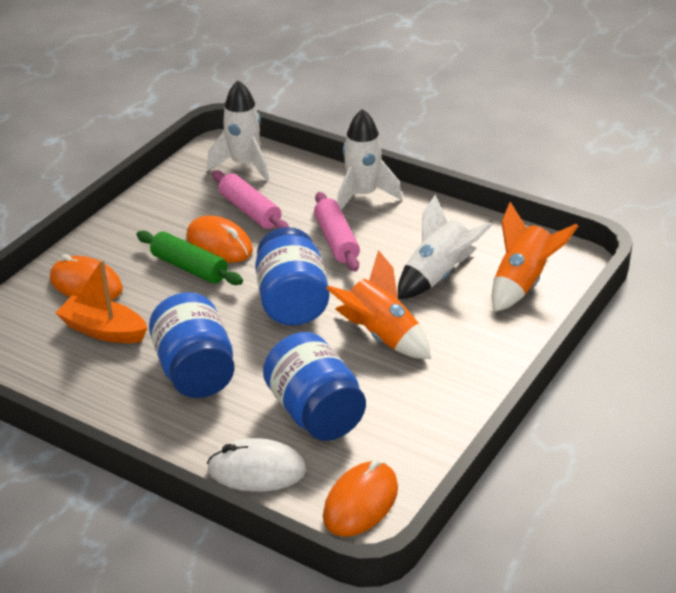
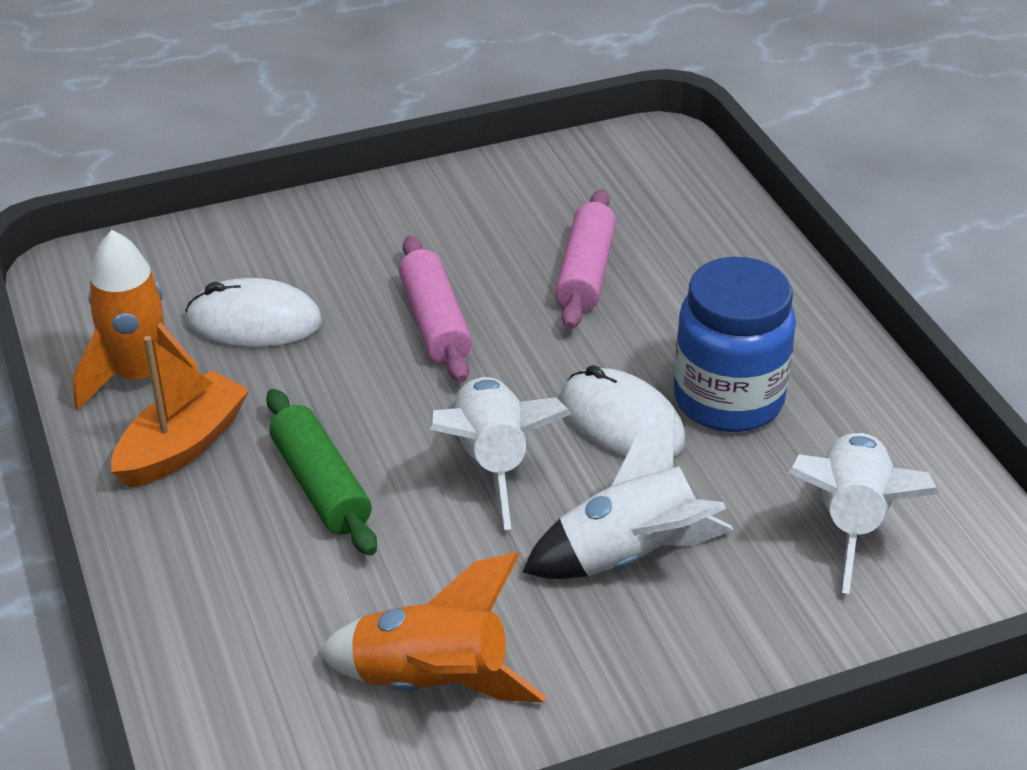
blue jar: 3 -> 1
orange mouse: 3 -> 0
white mouse: 1 -> 2

